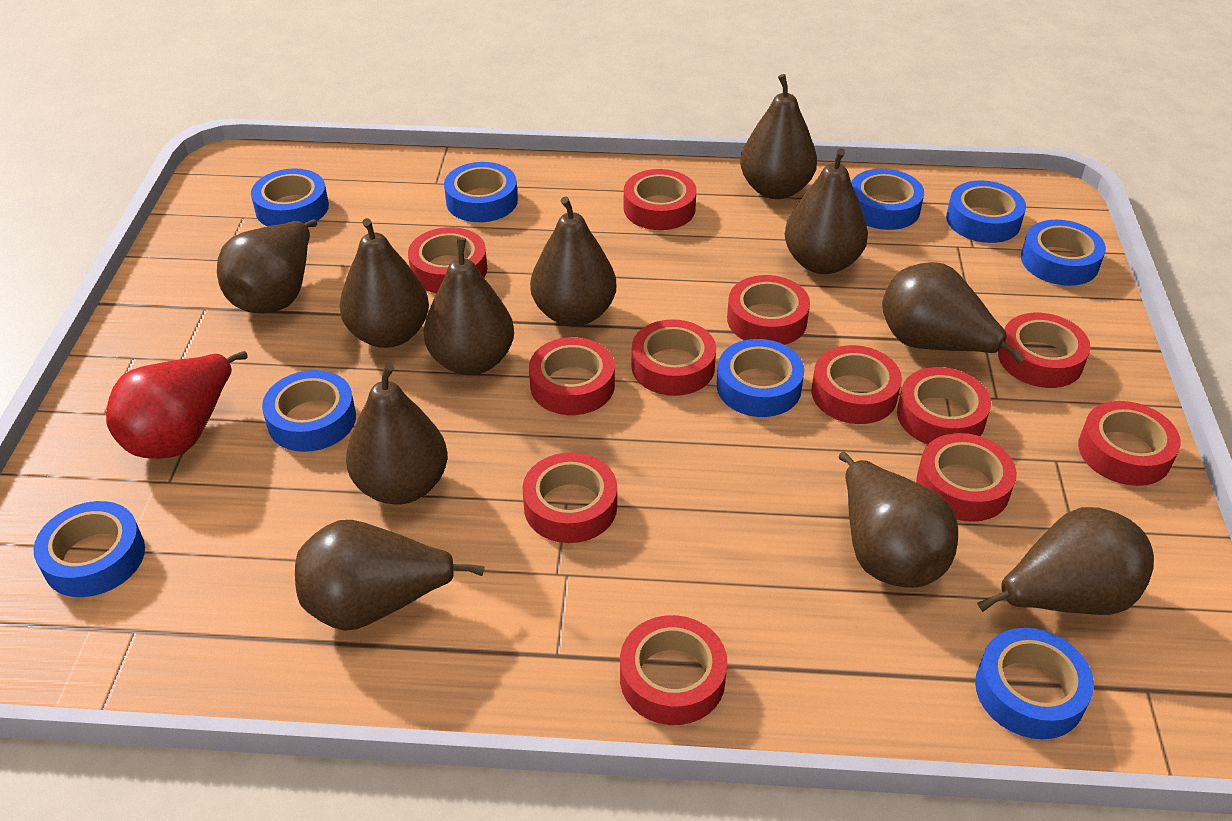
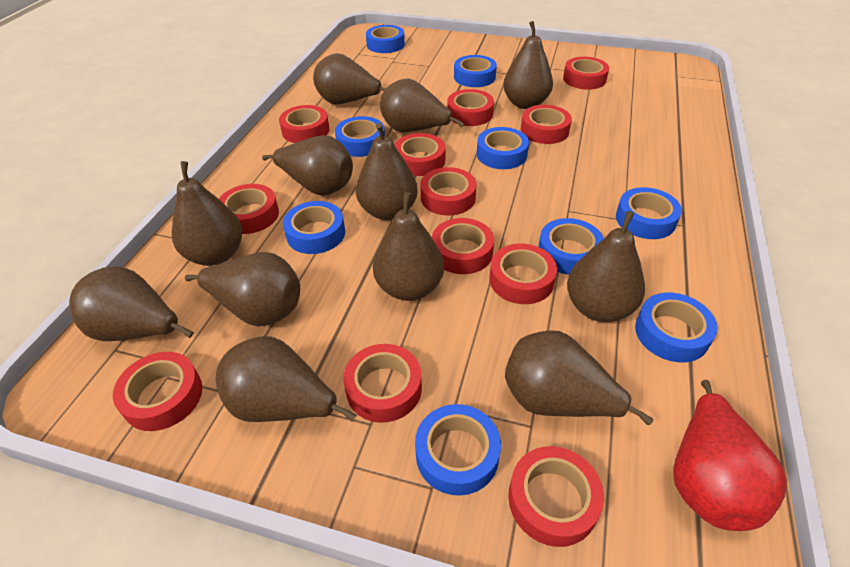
brown pear: 11 -> 12

